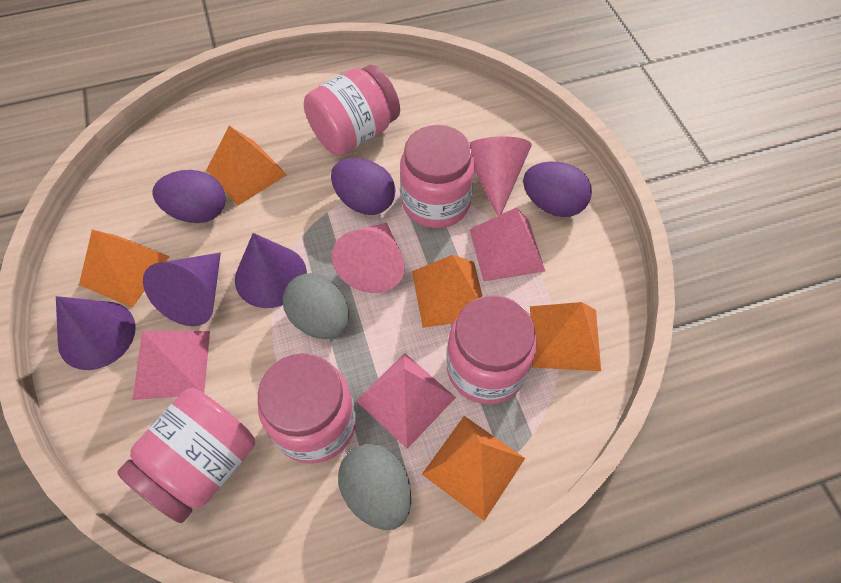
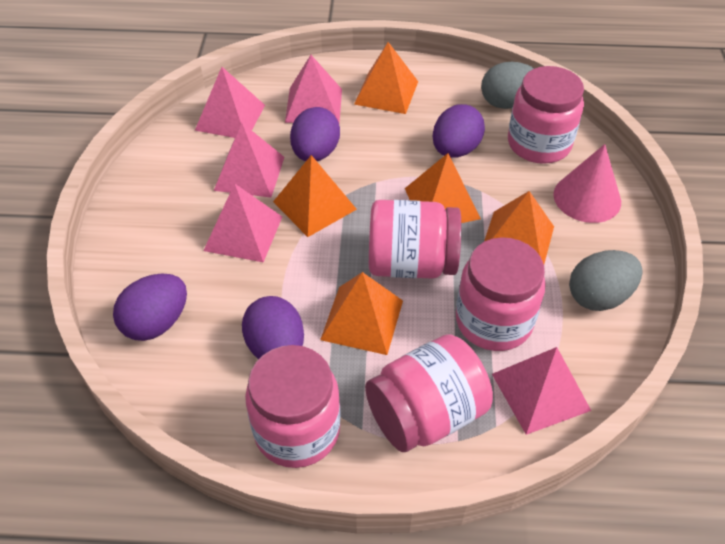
pink cone: 2 -> 1
pink pyramid: 3 -> 5
purple cone: 3 -> 0
purple egg: 3 -> 4

